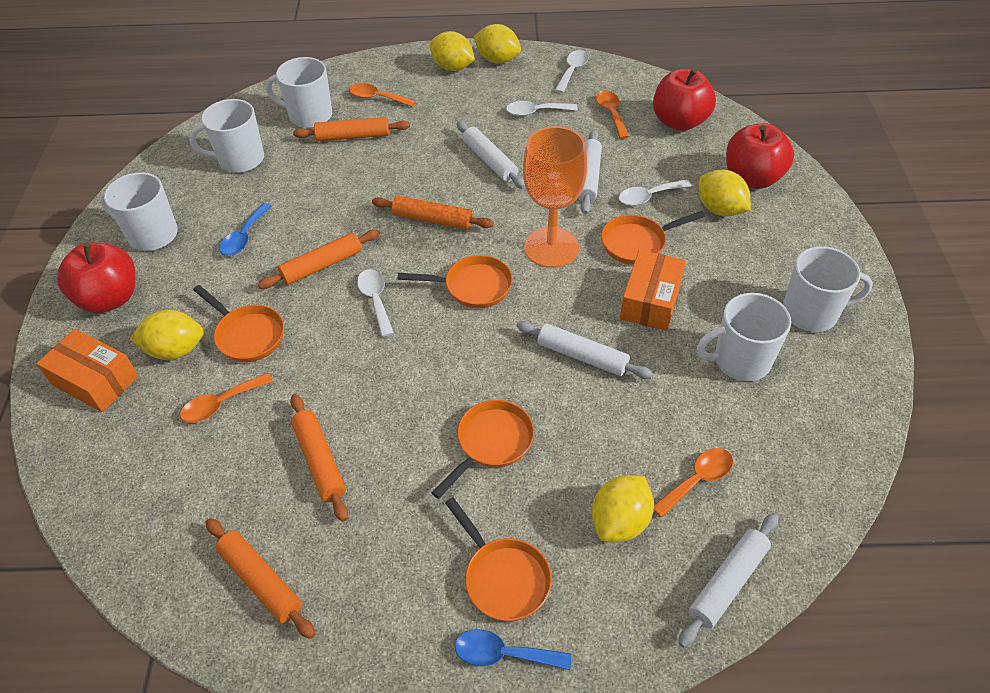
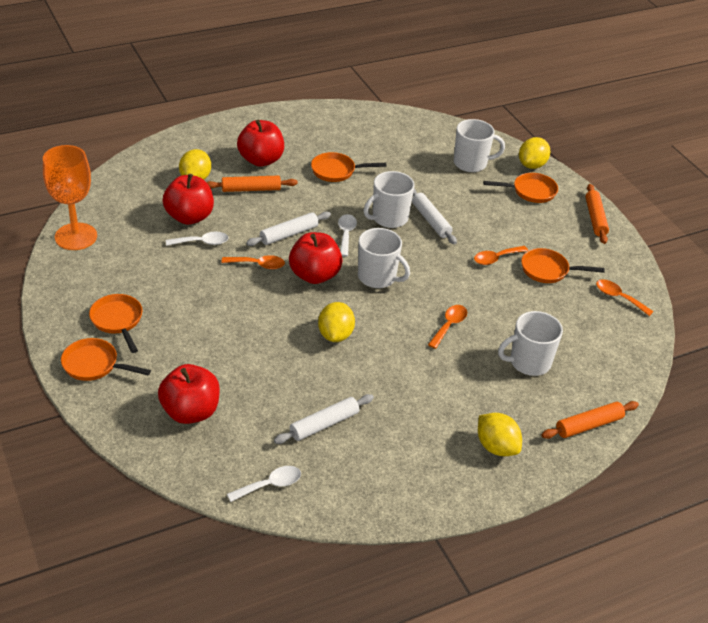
blue spoon: 2 -> 0
orange box: 2 -> 0
orange rolling pin: 5 -> 3
red apple: 3 -> 4
white mug: 5 -> 4
white rolling pin: 4 -> 3
white spoon: 4 -> 3
yellow lemon: 5 -> 4

